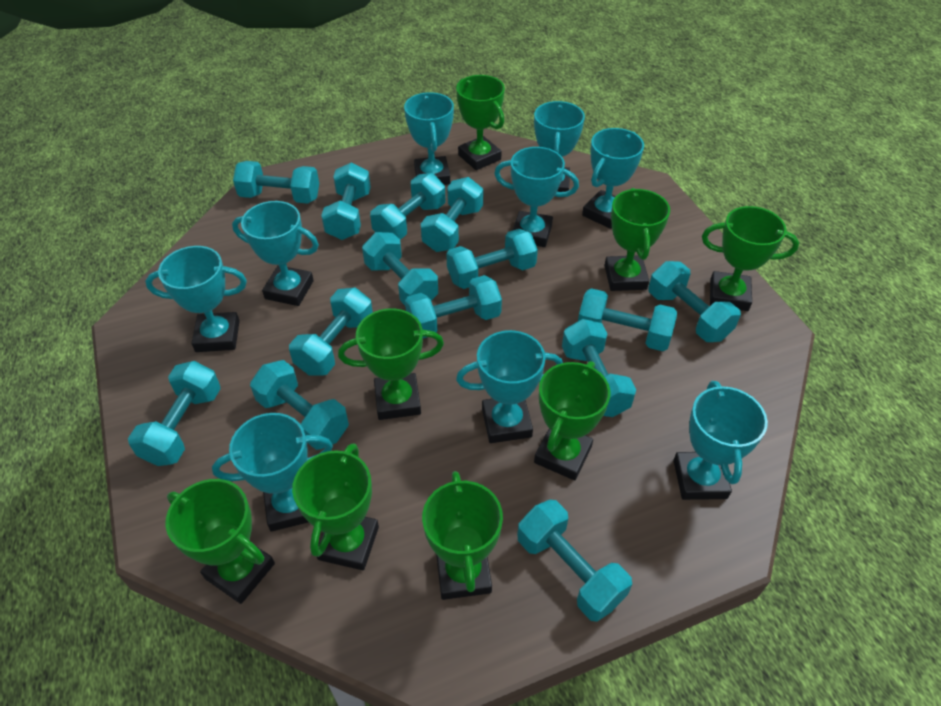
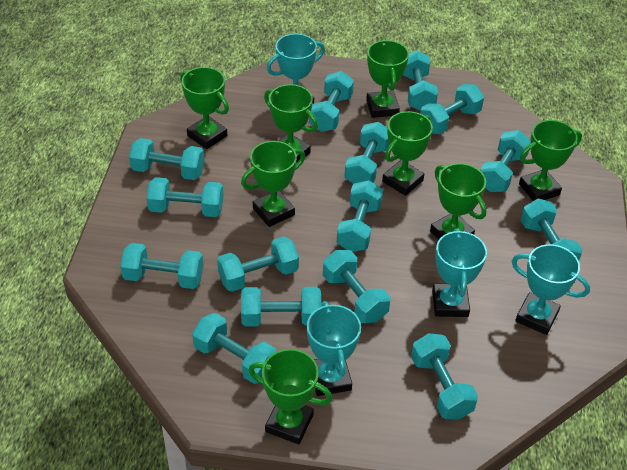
turquoise dumbbell: 14 -> 15
turquoise trophy: 9 -> 4

